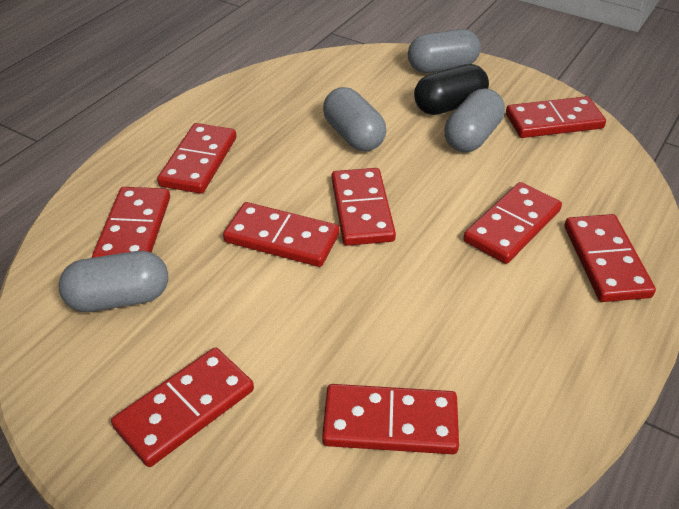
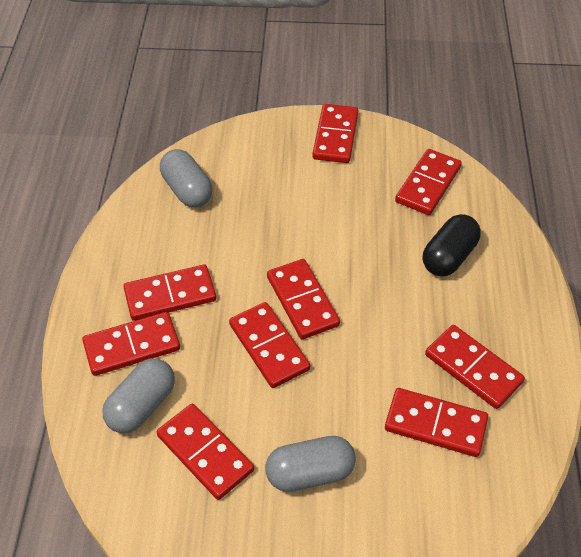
grey capsule: 4 -> 3

